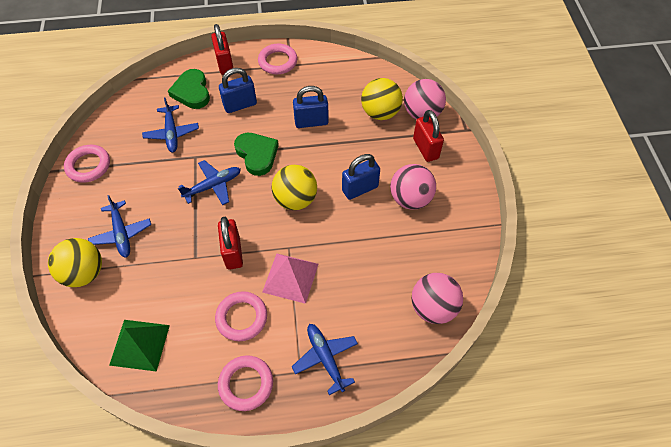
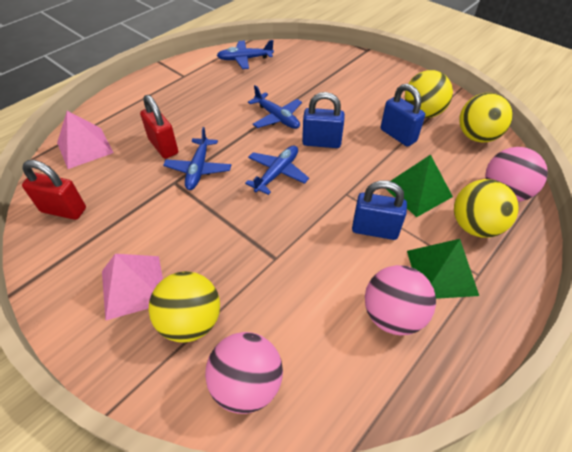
green heart: 2 -> 0
green pyramid: 1 -> 2
pink pyramid: 1 -> 2
pink ring: 4 -> 0
red padlock: 3 -> 2
yellow ball: 3 -> 4

